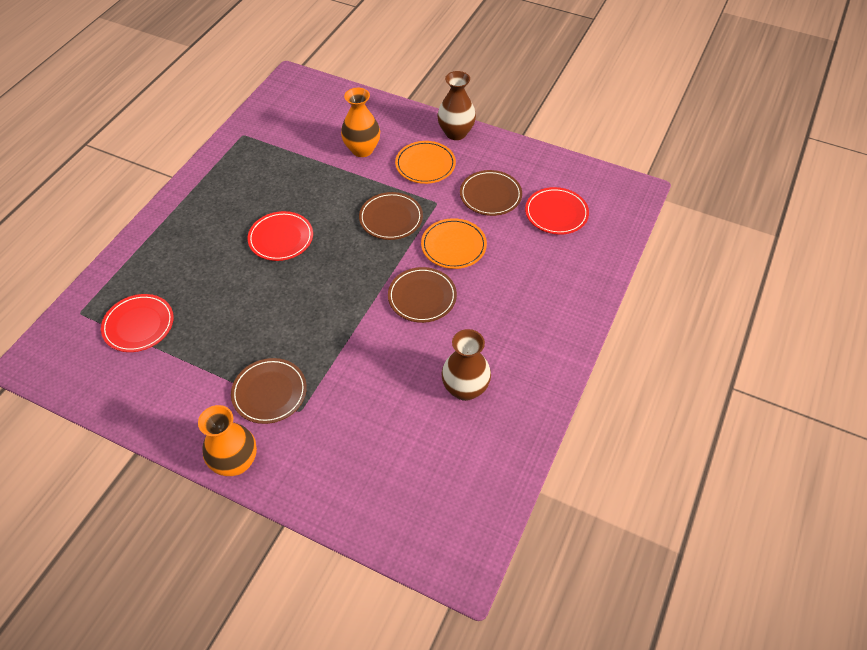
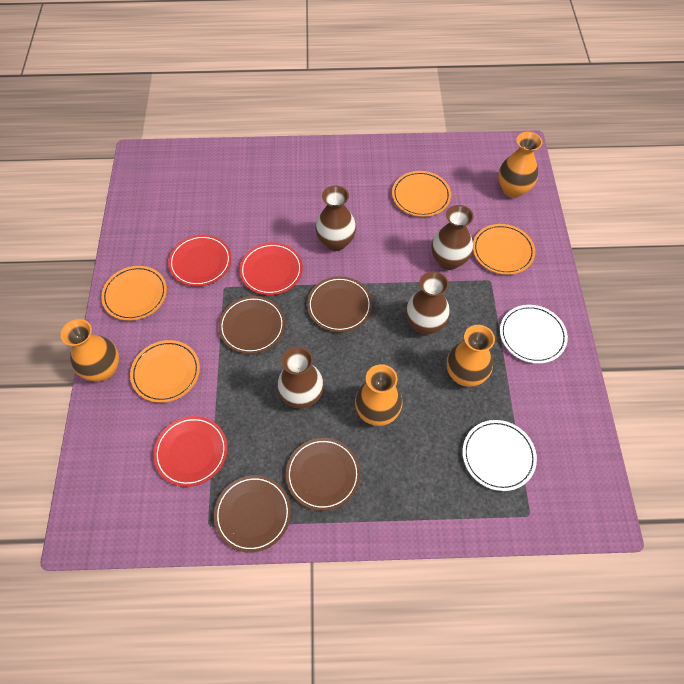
brown vase: 2 -> 4
orange plate: 2 -> 4
orange vase: 2 -> 4
white plate: 0 -> 2

